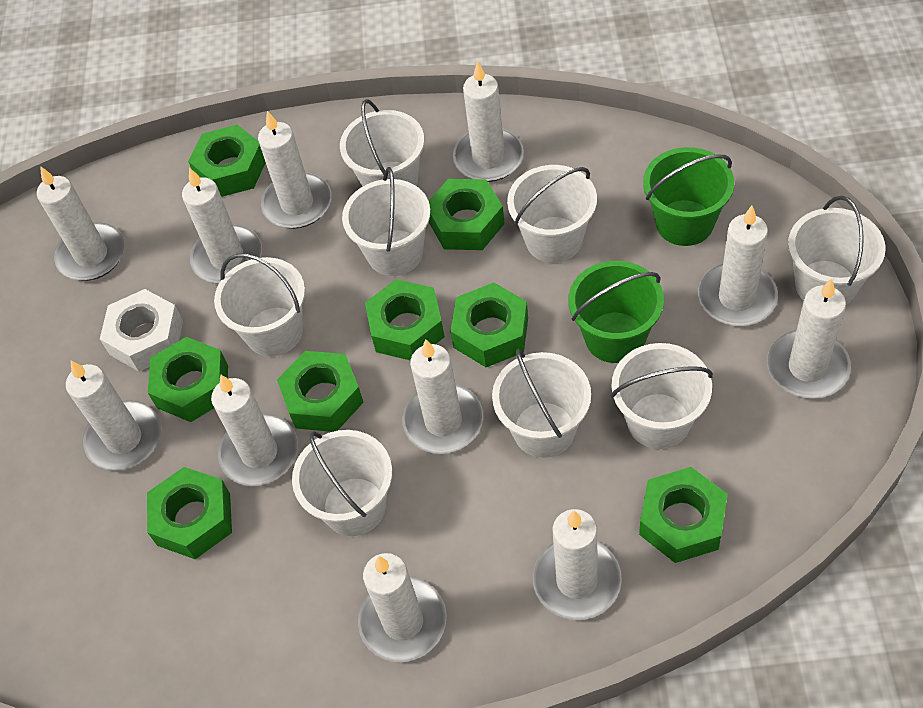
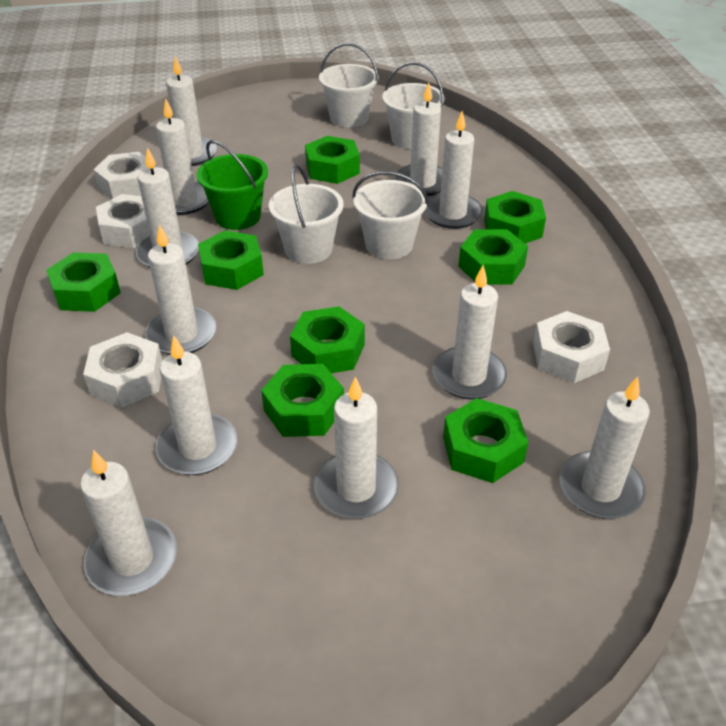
green bucket: 2 -> 1
white bucket: 8 -> 4
white nut: 1 -> 4

